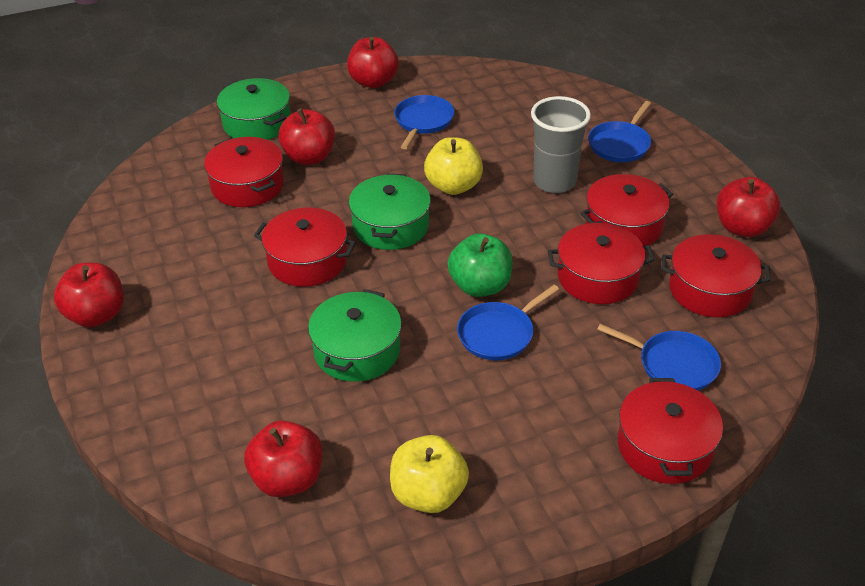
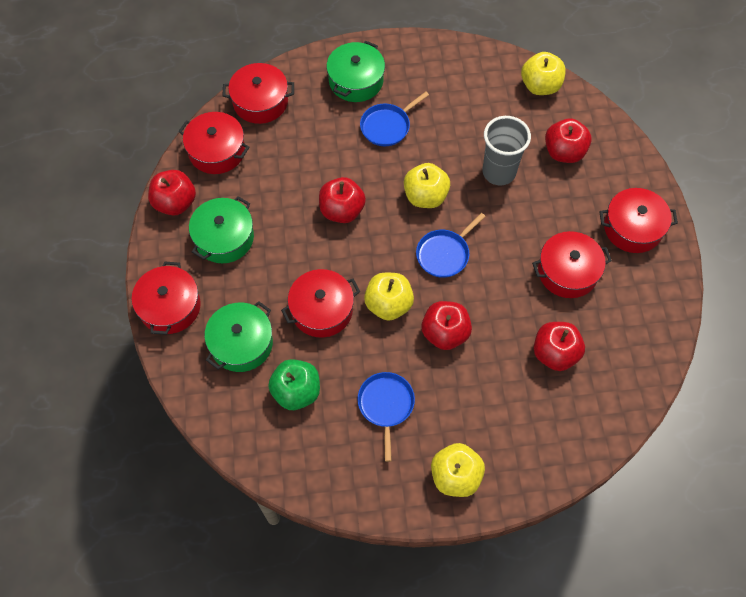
blue pan: 4 -> 3
yellow apple: 2 -> 4

